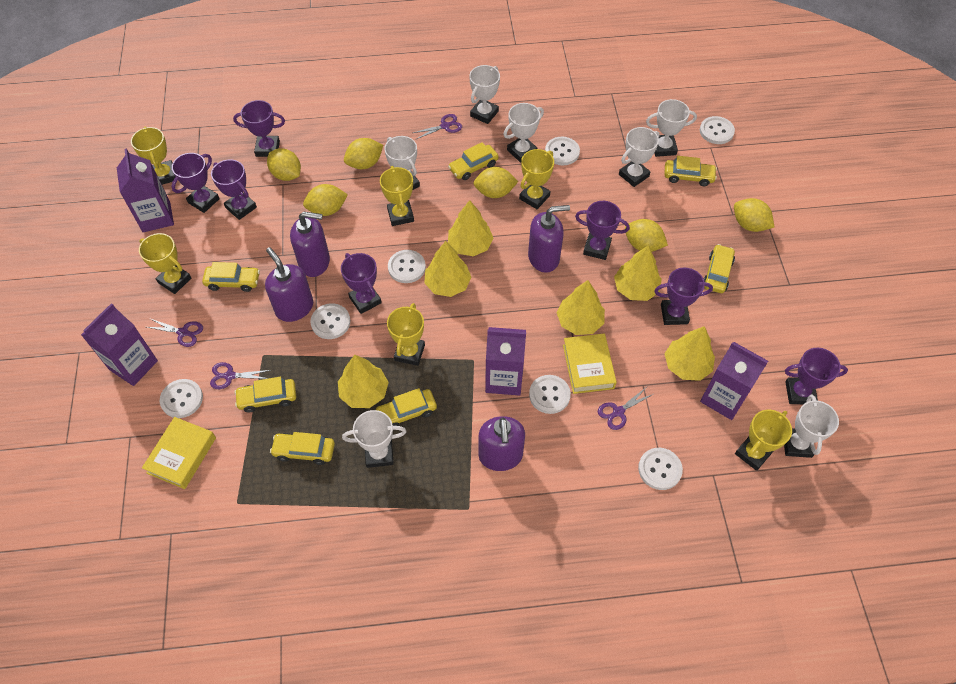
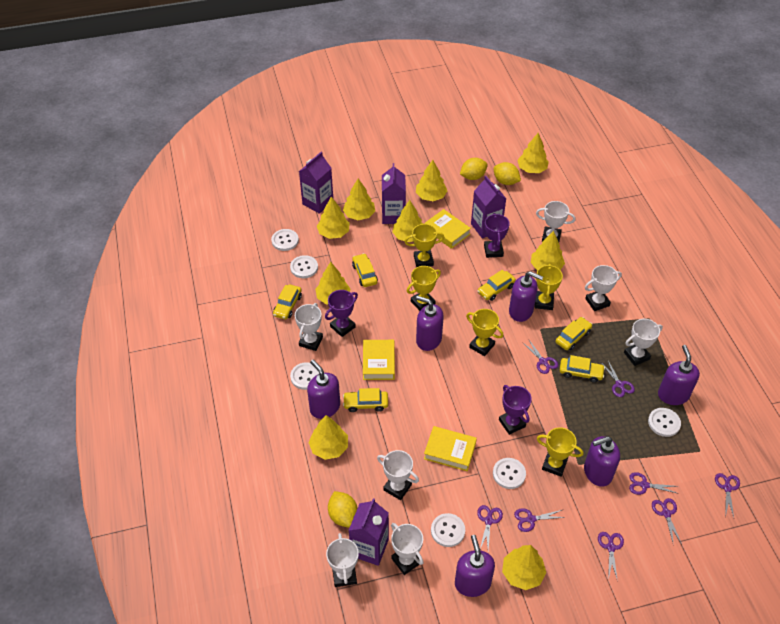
purple scissors: 4 -> 8
purple soap dispenser: 4 -> 6
purple trophy: 7 -> 3
white button: 7 -> 6
yellow book: 2 -> 3
yellow car: 7 -> 6
yellow lemon: 6 -> 3
yellow tree: 6 -> 9
yellow trophy: 6 -> 5

